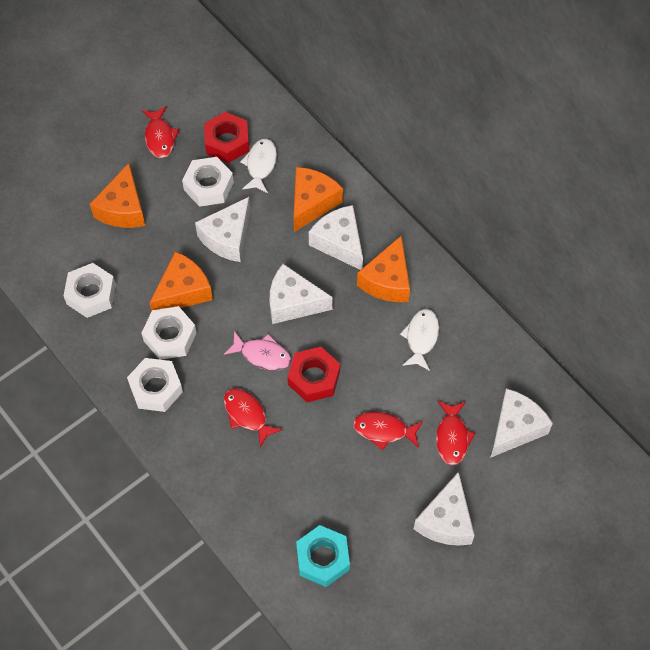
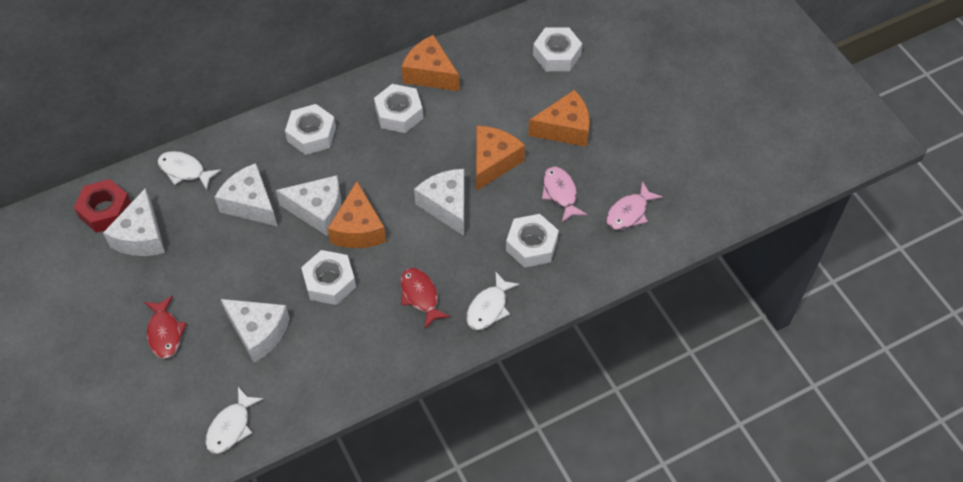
pink fish: 1 -> 2
red fish: 4 -> 2
red nut: 2 -> 1
turquoise nut: 1 -> 0
white fish: 2 -> 3
white nut: 4 -> 5

